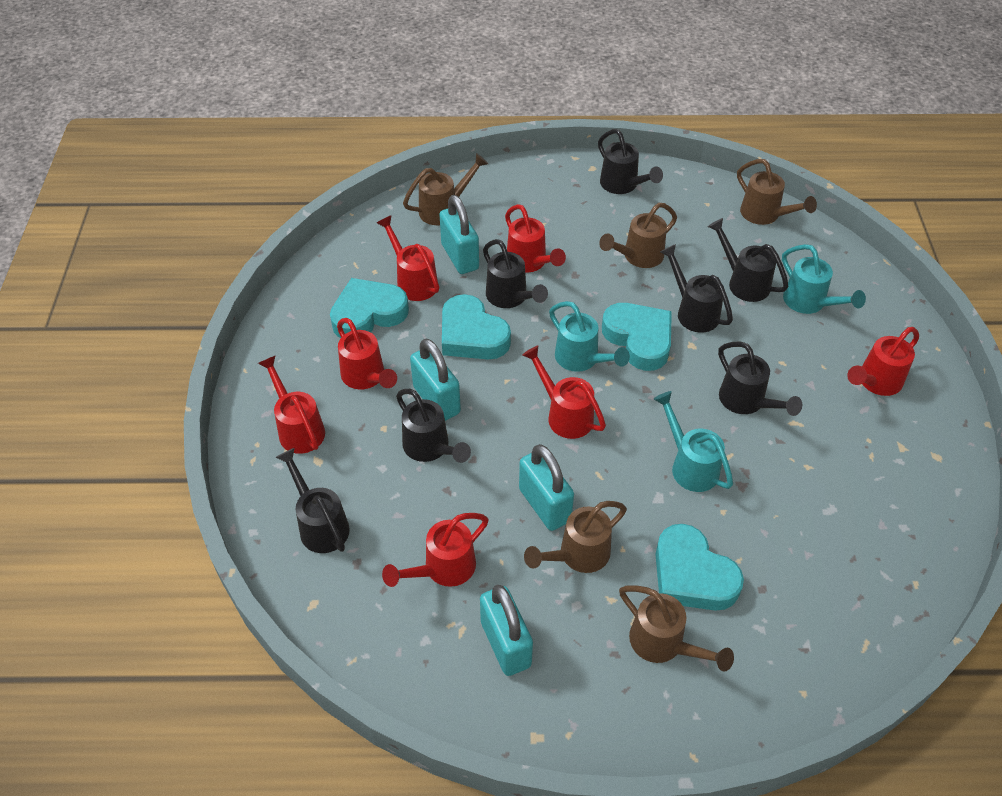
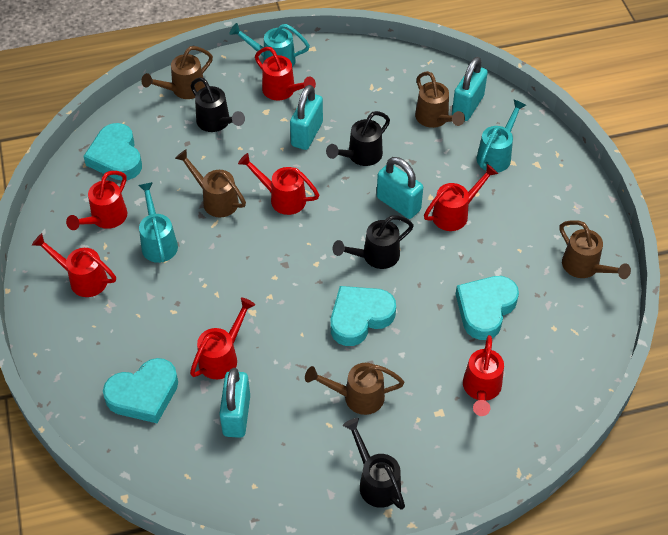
black watering can: 7 -> 4

